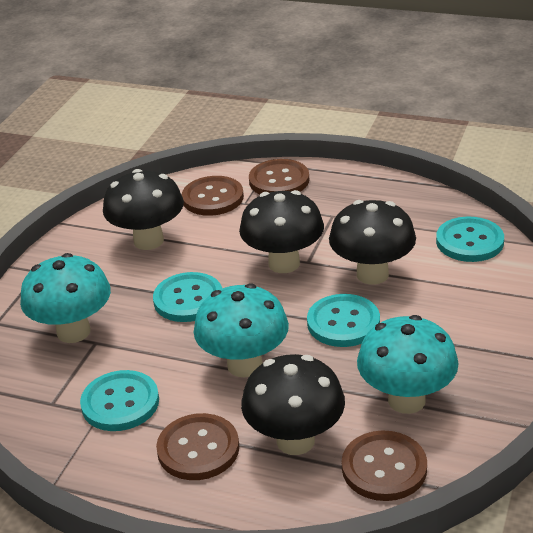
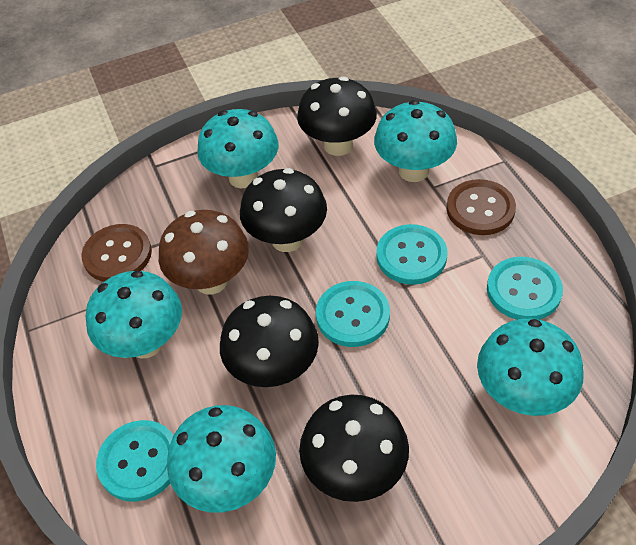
brown button: 4 -> 2
brown mushroom: 0 -> 1
turquoise mushroom: 3 -> 5

